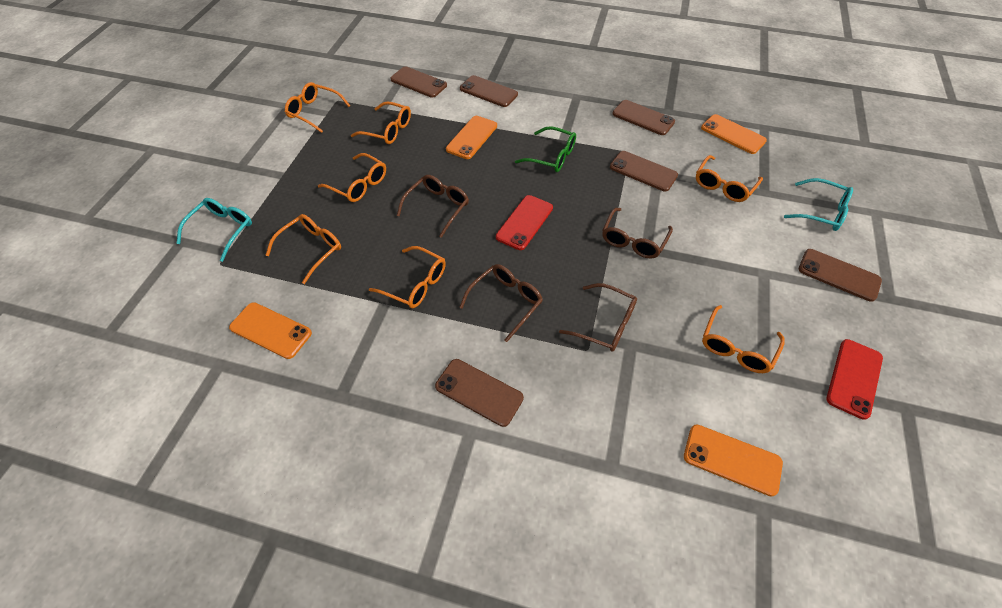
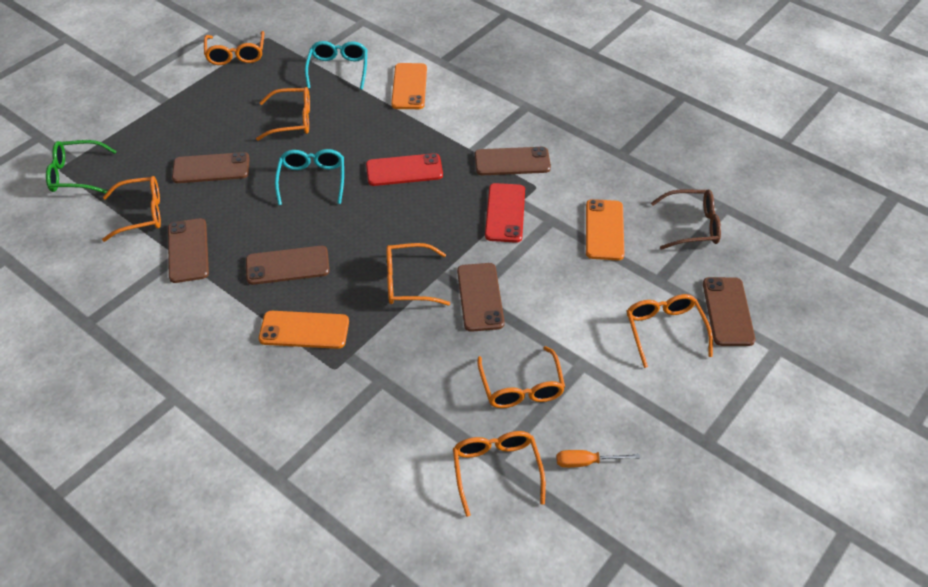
brown glasses: 4 -> 1
orange phone: 4 -> 3
orange screwdriver: 0 -> 1

